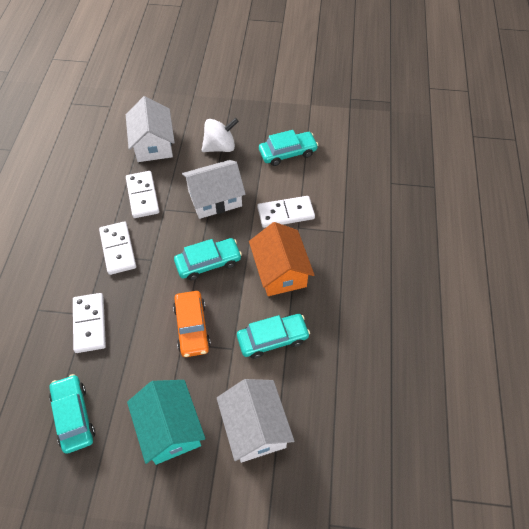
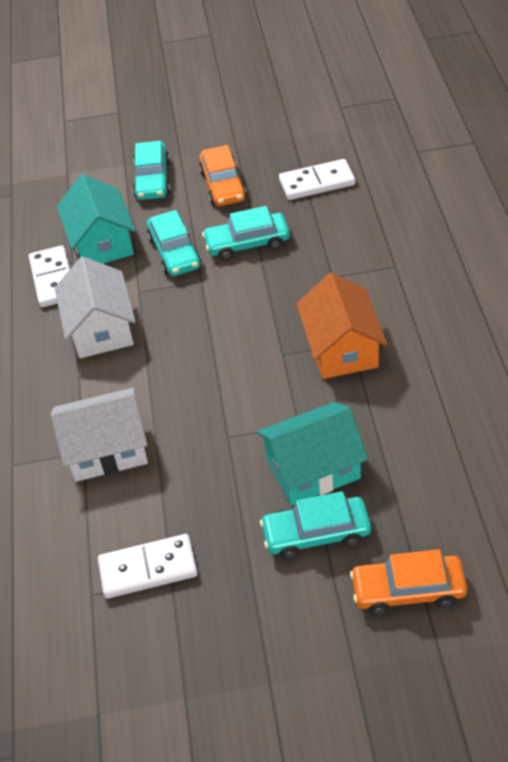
orange car: 1 -> 2
turquoise house: 1 -> 2
white domino: 4 -> 3
white house: 3 -> 2
white spinning top: 1 -> 0

